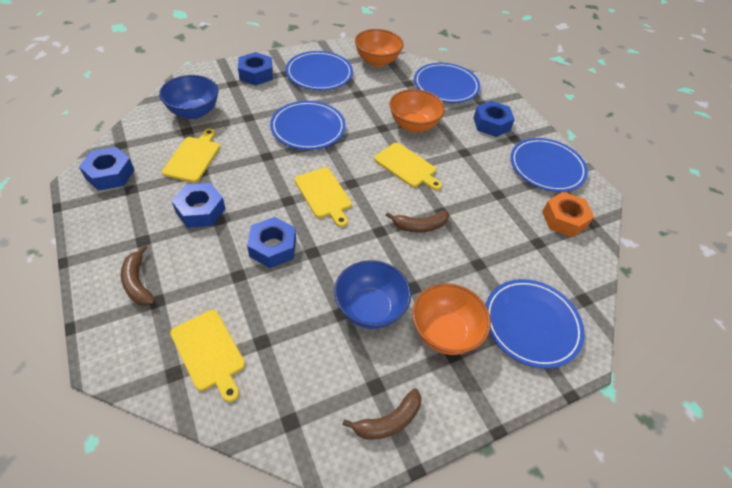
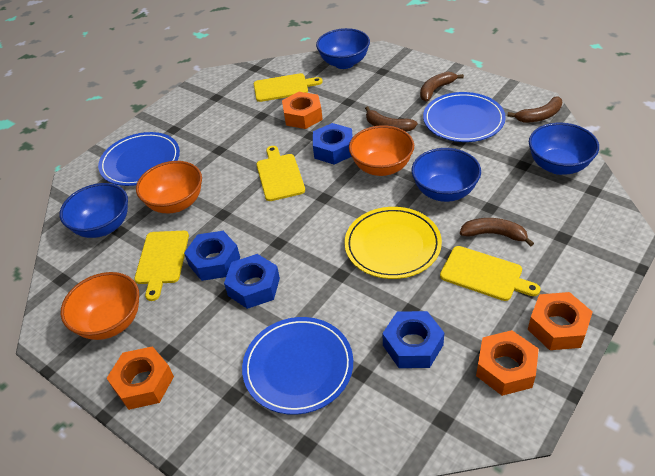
blue bowl: 2 -> 4
blue nut: 5 -> 4
blue plate: 5 -> 3
brown banana: 3 -> 4
orange nut: 1 -> 4
yellow plate: 0 -> 1

